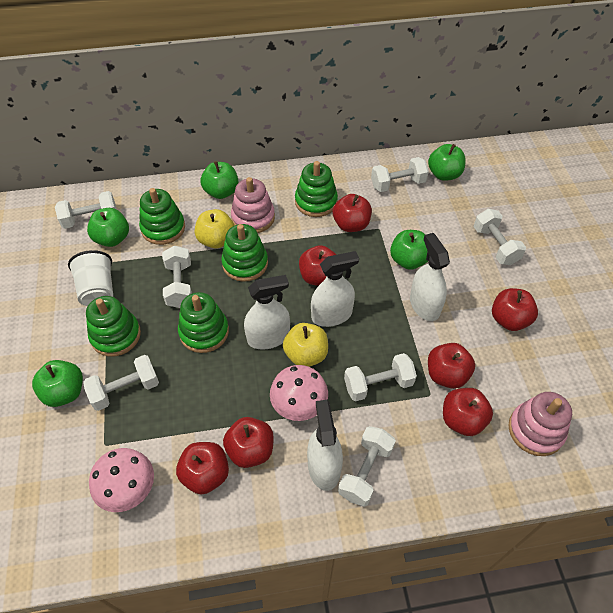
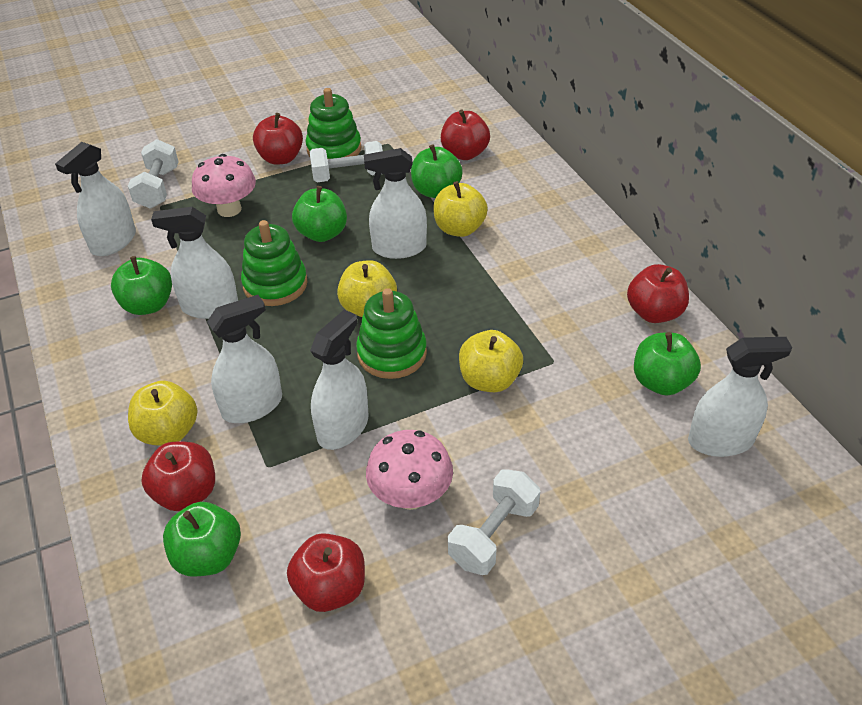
green stacking toy: 5 -> 3
pink stacking toy: 2 -> 0
red apple: 7 -> 5
white cup: 1 -> 0
white dumbbell: 7 -> 3
white spray bottle: 4 -> 6
yellow apple: 2 -> 4

